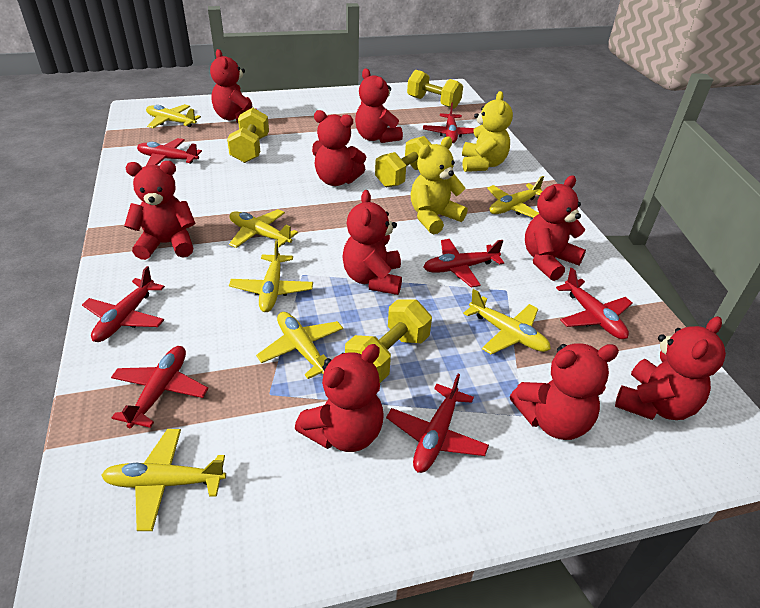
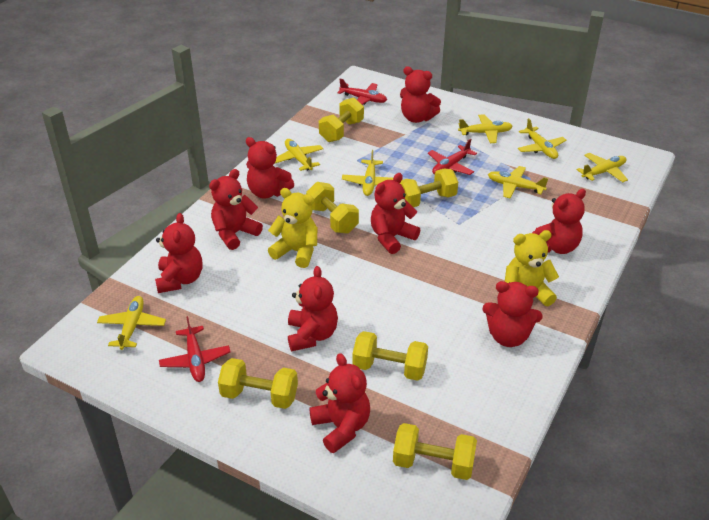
red plane: 7 -> 3
yellow dumbbell: 4 -> 6

